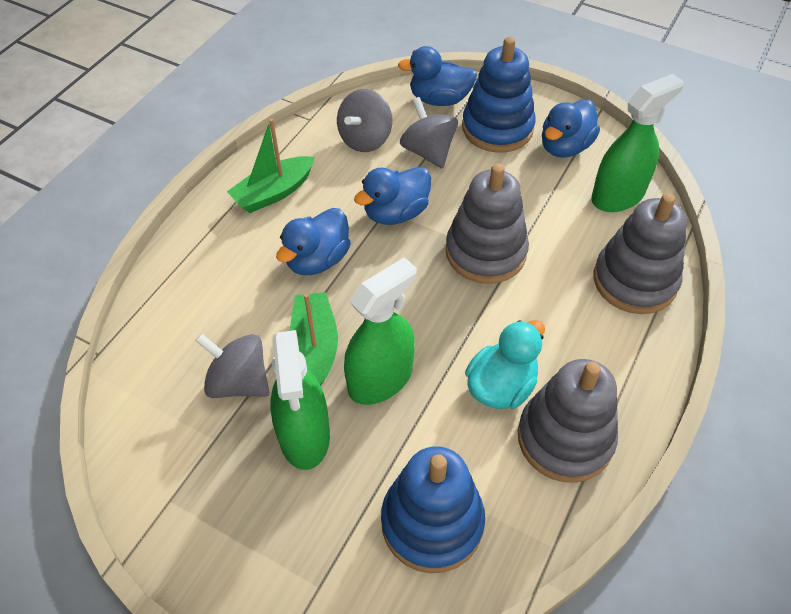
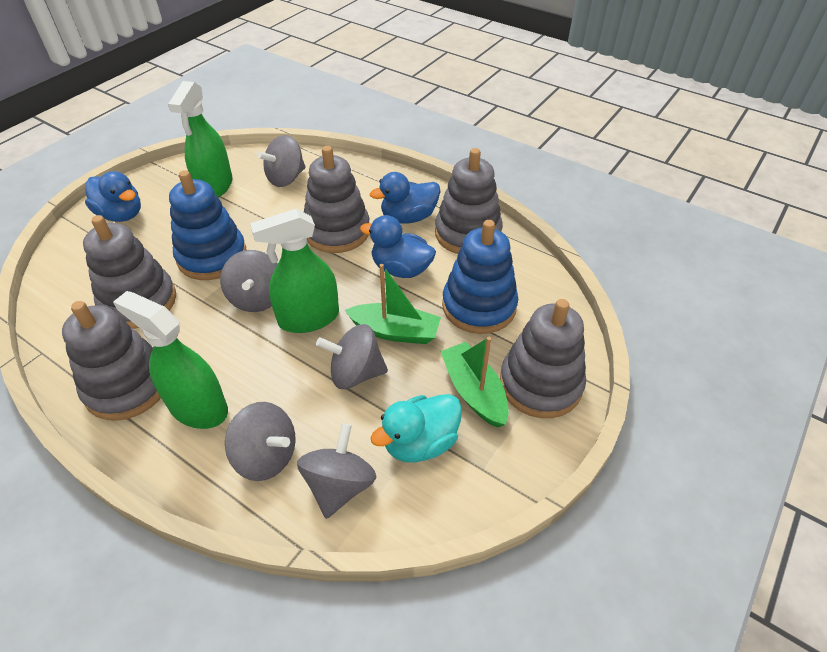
blue duck: 4 -> 3
grey spinning top: 3 -> 5
grey stacking toy: 3 -> 5

